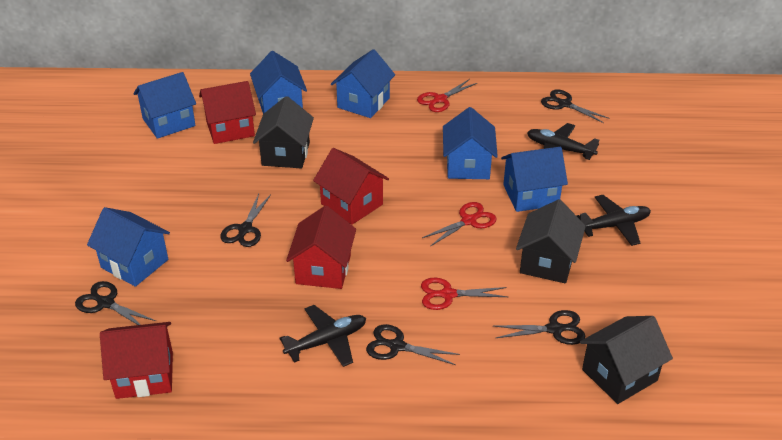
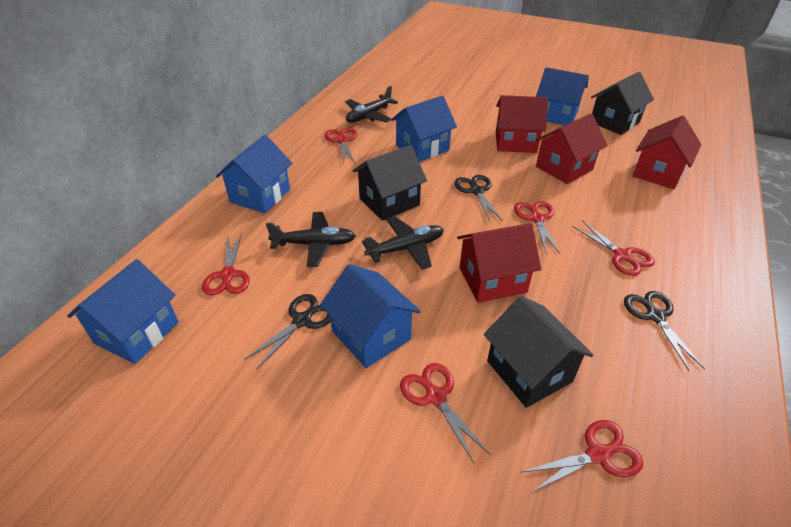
black scissors: 5 -> 3
blue house: 6 -> 5
red scissors: 3 -> 6

